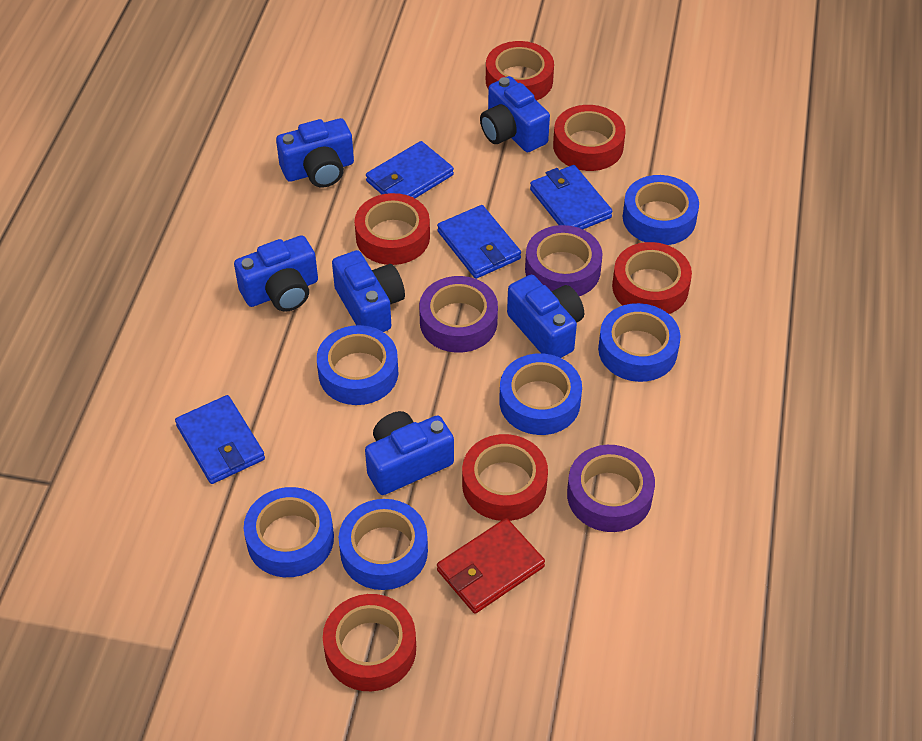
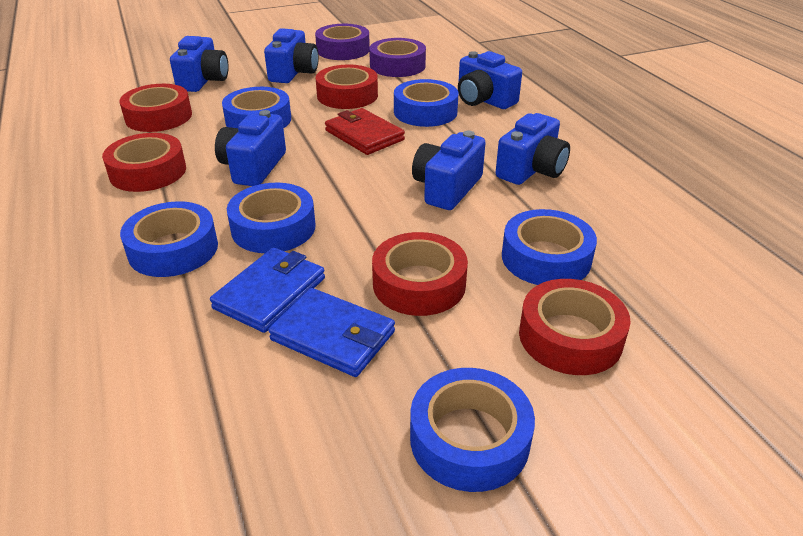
blue wallet: 4 -> 2
purple tape: 3 -> 2
red tape: 6 -> 5

